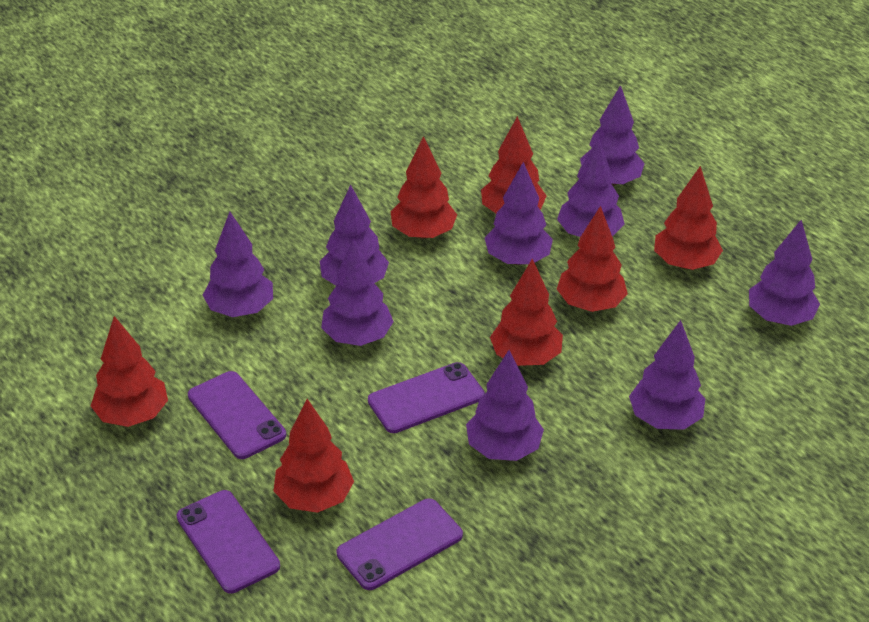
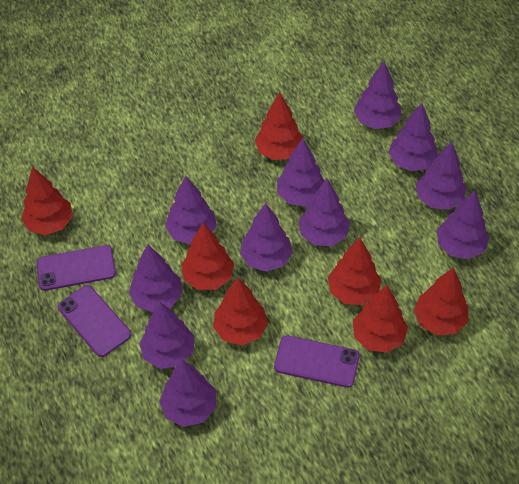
purple phone: 4 -> 3
purple tree: 9 -> 11

